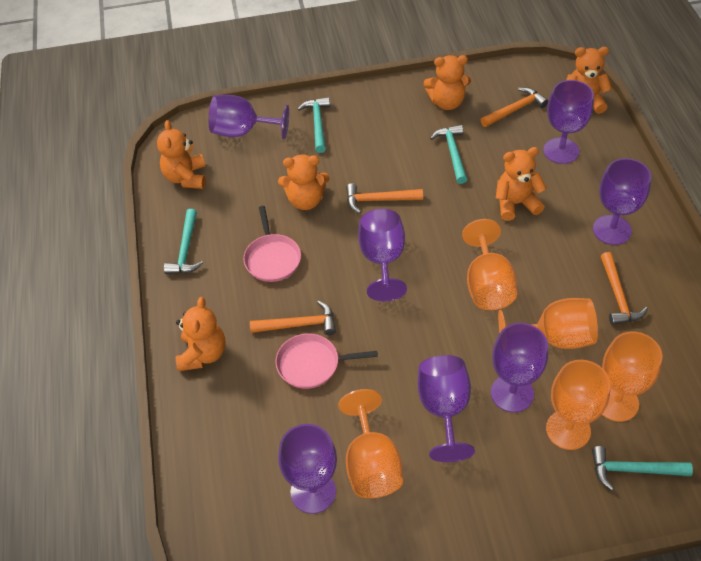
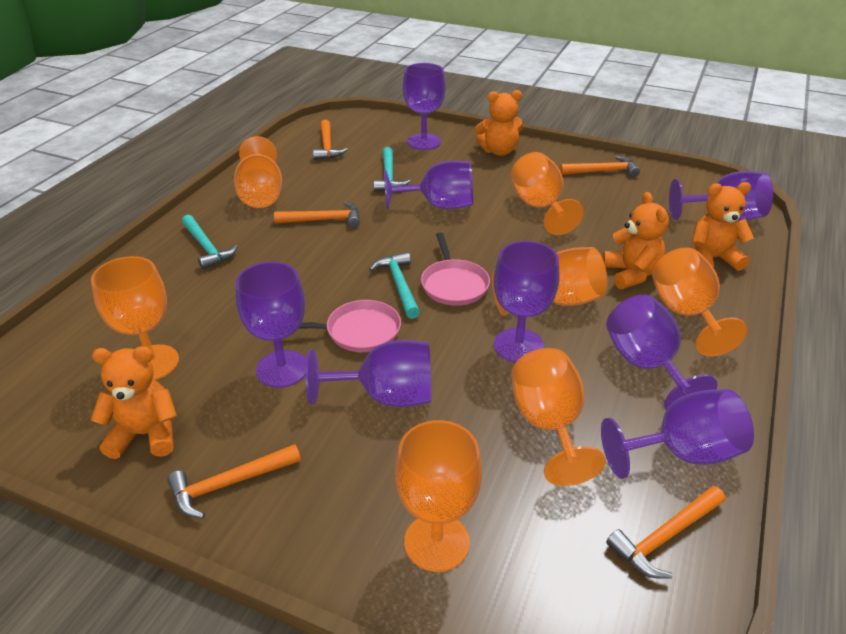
orange goblet: 5 -> 7
orange hammer: 4 -> 5
orange teddy bear: 6 -> 4
purple goblet: 7 -> 8
turquoise hammer: 4 -> 3

